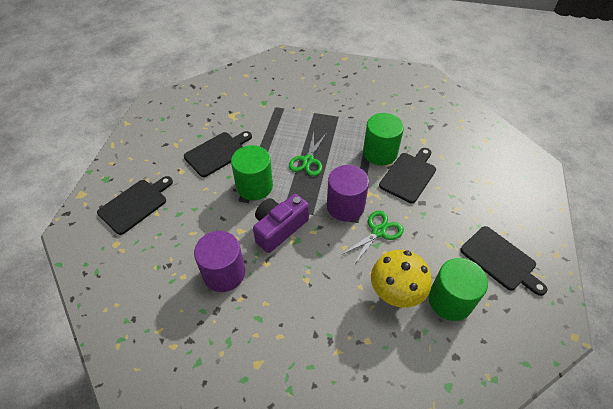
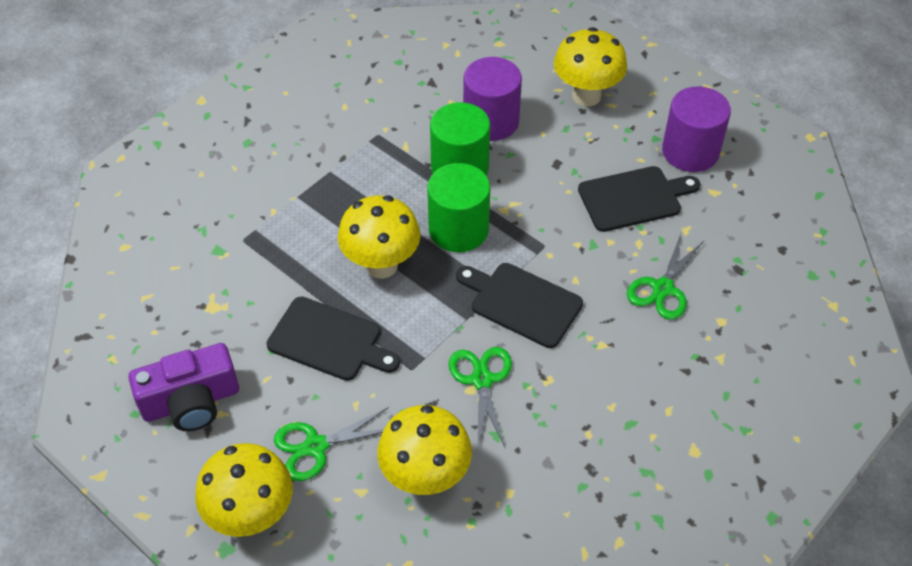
black cutting board: 4 -> 3
green cylinder: 3 -> 2
green scissors: 2 -> 3
yellow mushroom: 1 -> 4

